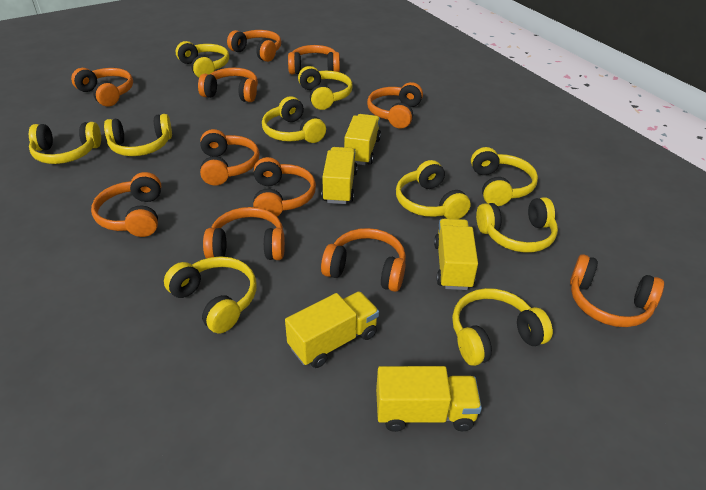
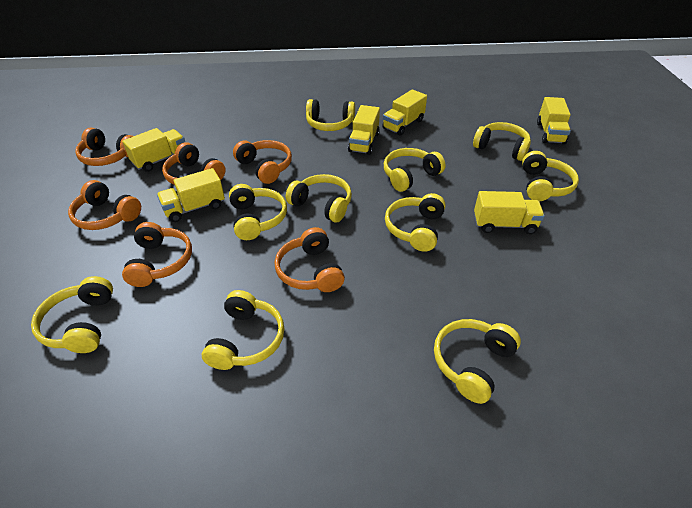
orange headphones: 11 -> 6
yellow truck: 5 -> 6

